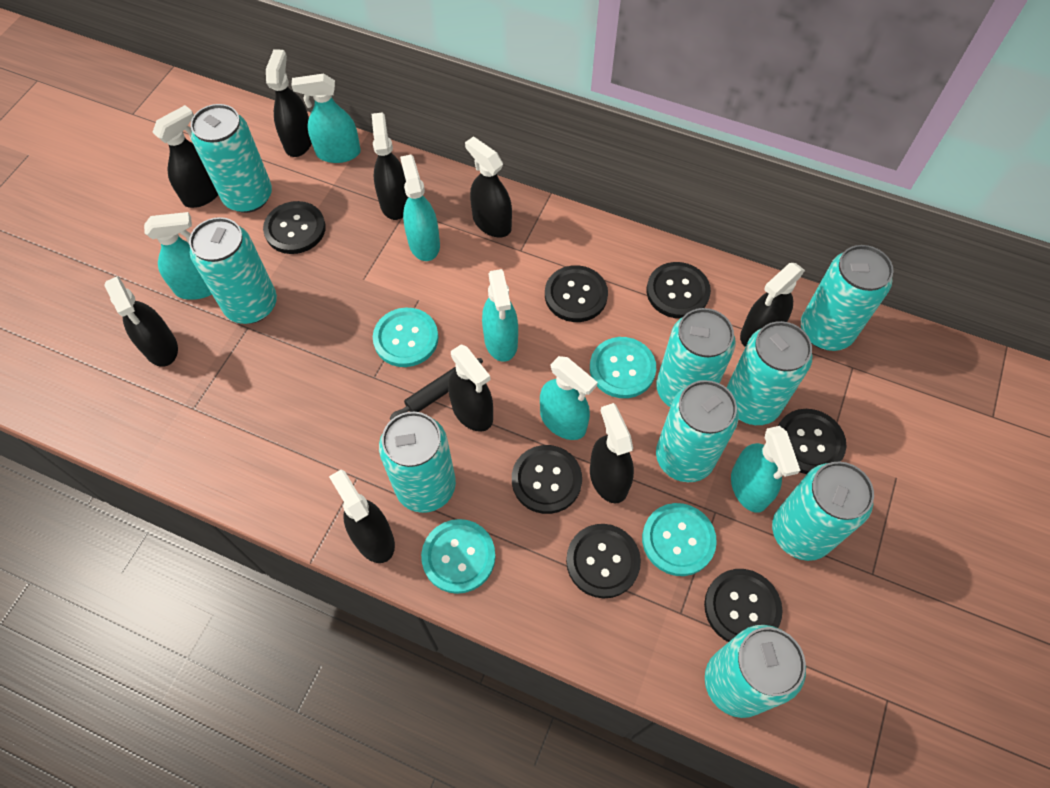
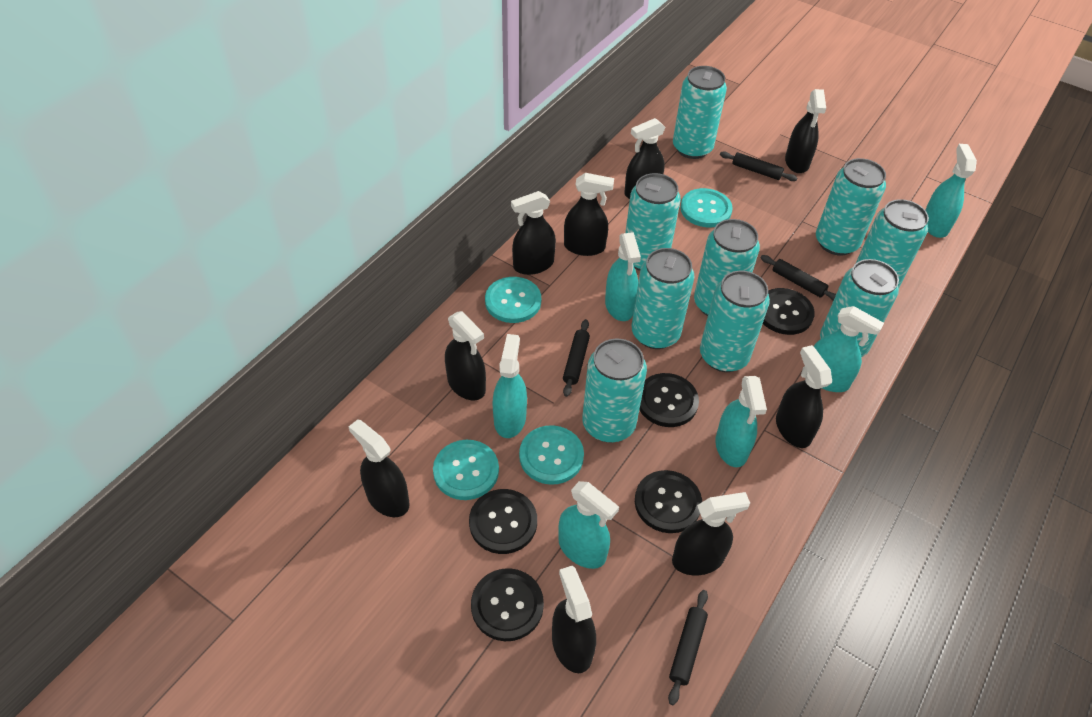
black button: 7 -> 5
black rolling pin: 1 -> 4

